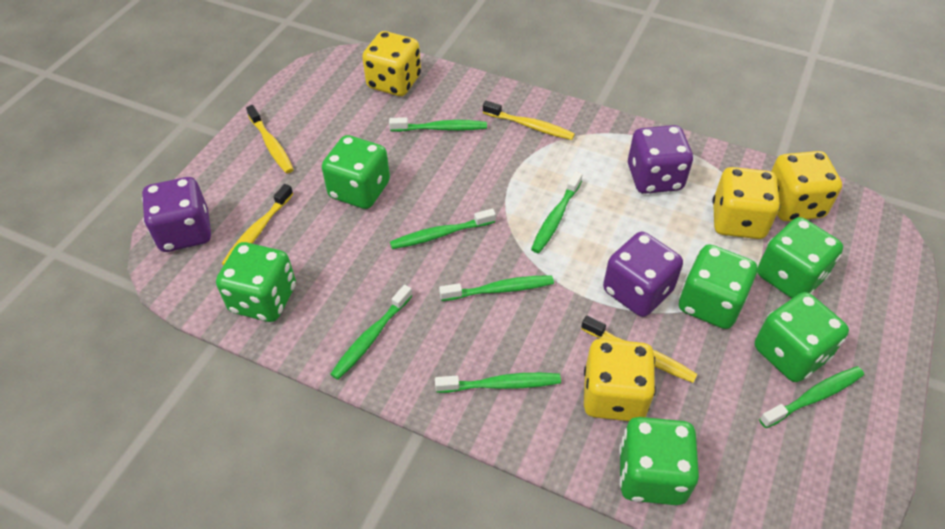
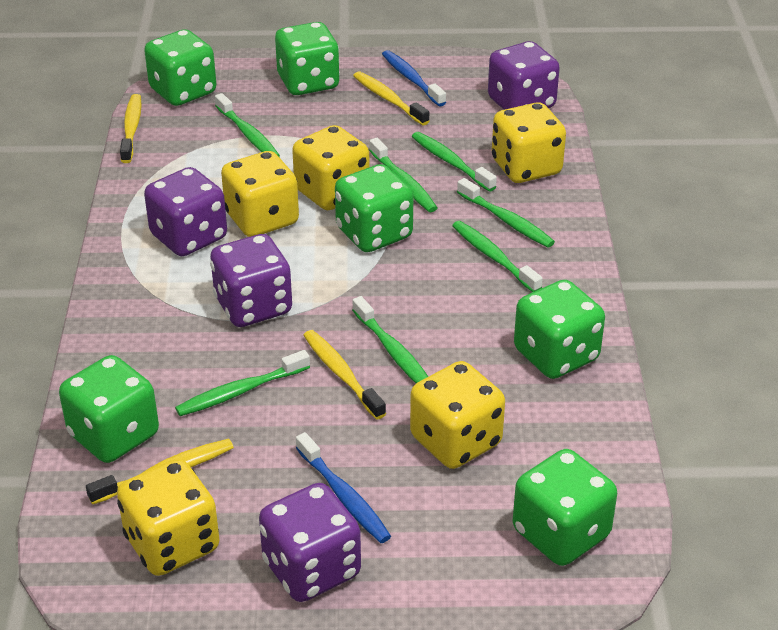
blue toothbrush: 0 -> 2
purple dice: 3 -> 4
yellow dice: 4 -> 5

